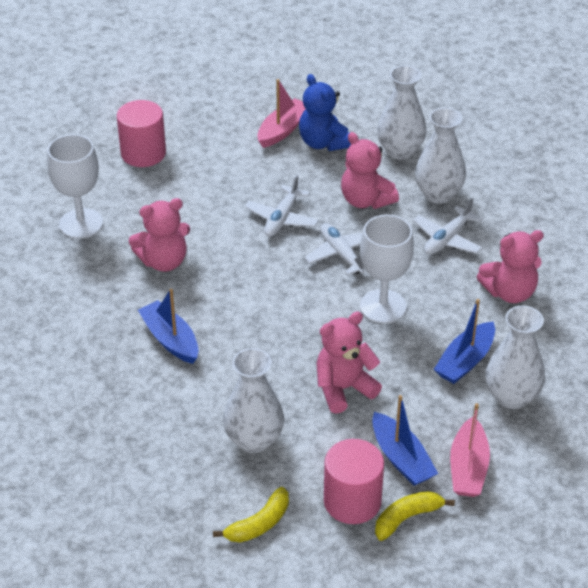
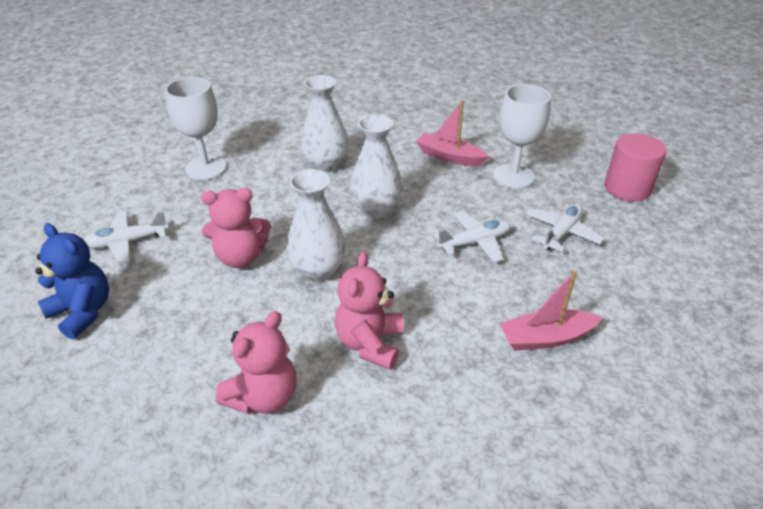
blue boat: 3 -> 0
pink cylinder: 2 -> 1
pink teddy bear: 4 -> 3
white vase: 4 -> 3
yellow banana: 2 -> 0

